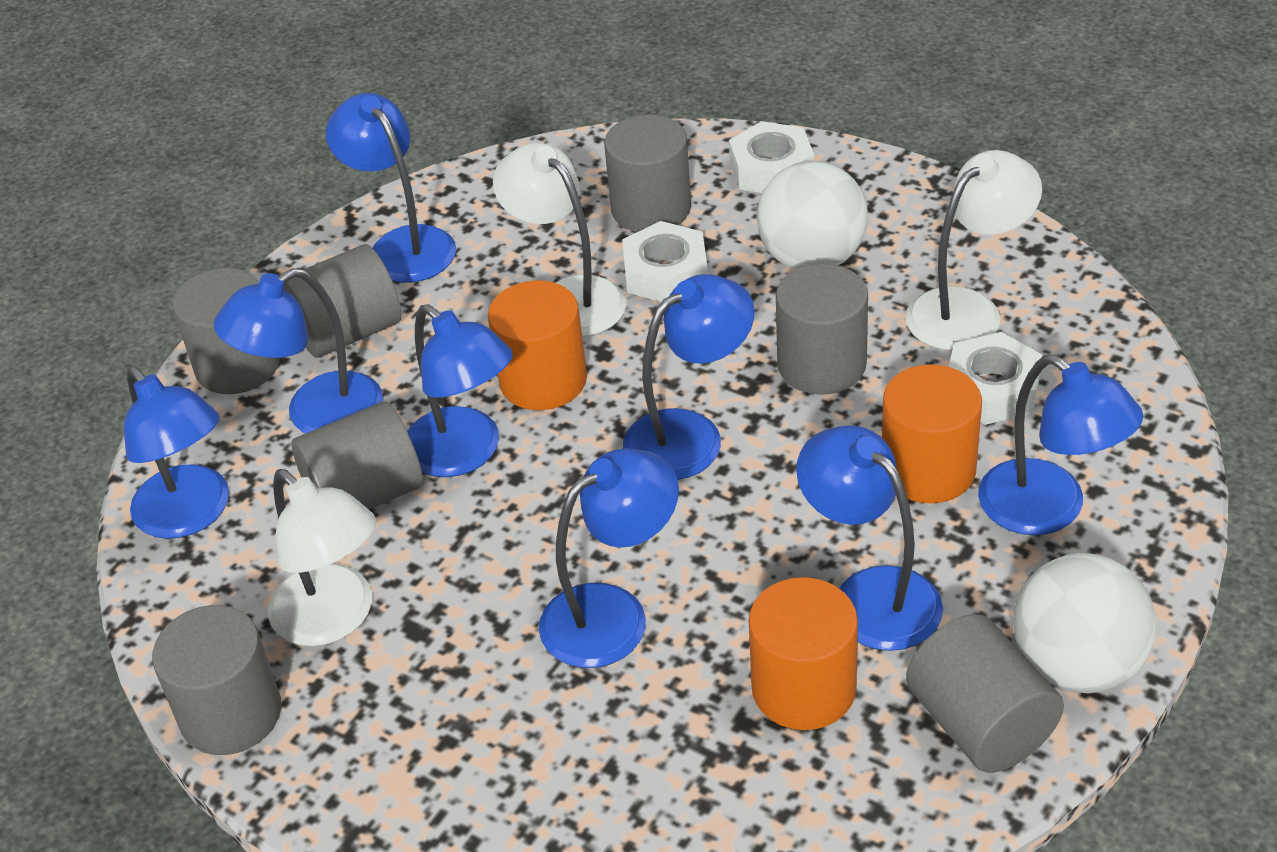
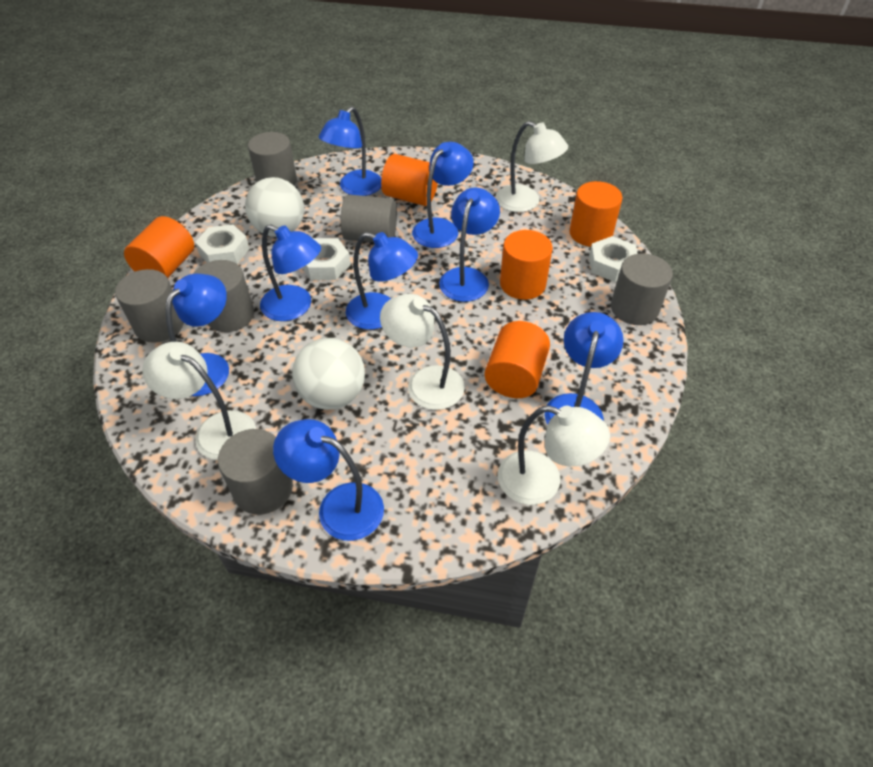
grey cylinder: 7 -> 6
orange cylinder: 3 -> 5
white lamp: 3 -> 4

